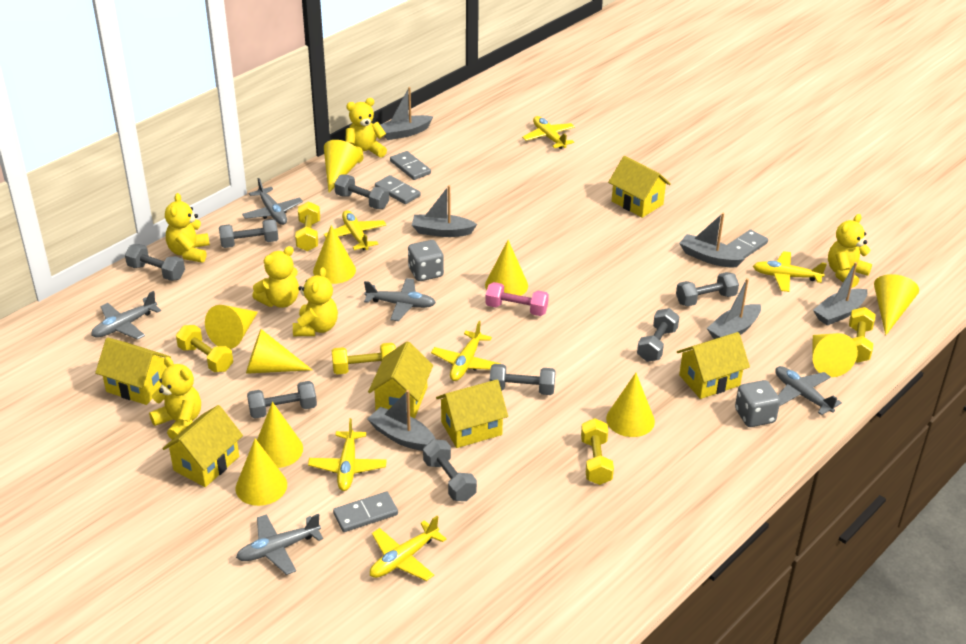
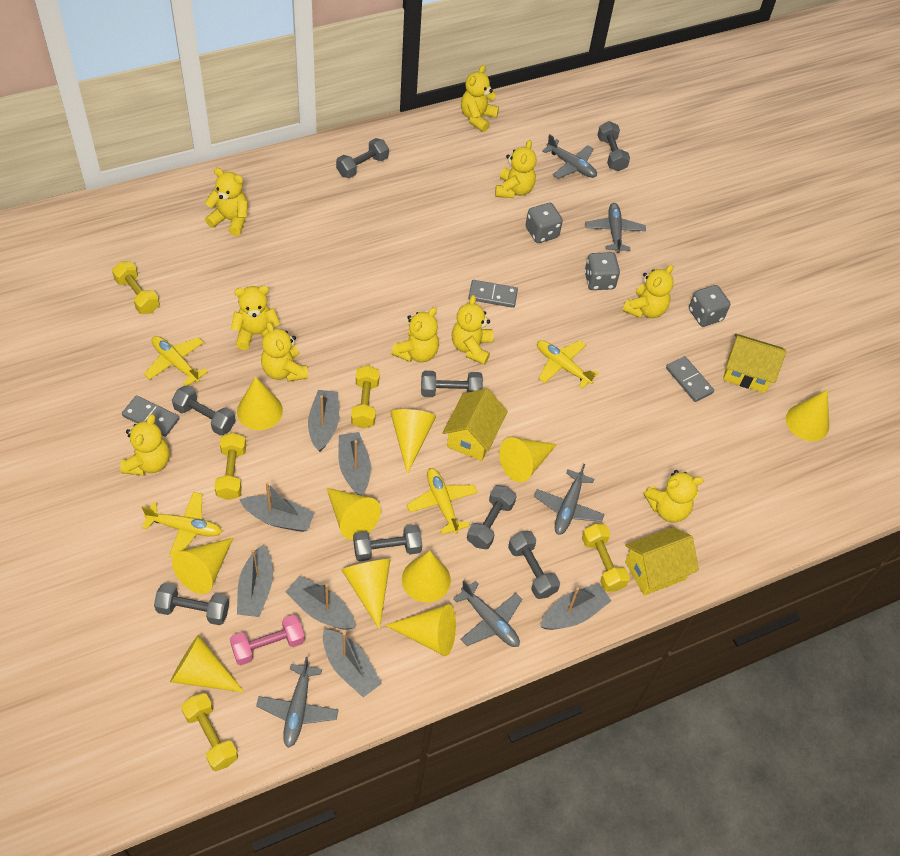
grey boat: 6 -> 7
grey dice: 2 -> 3
grey domino: 4 -> 3
yellow house: 6 -> 3
yellow plane: 6 -> 4
yellow teddy bear: 6 -> 10

